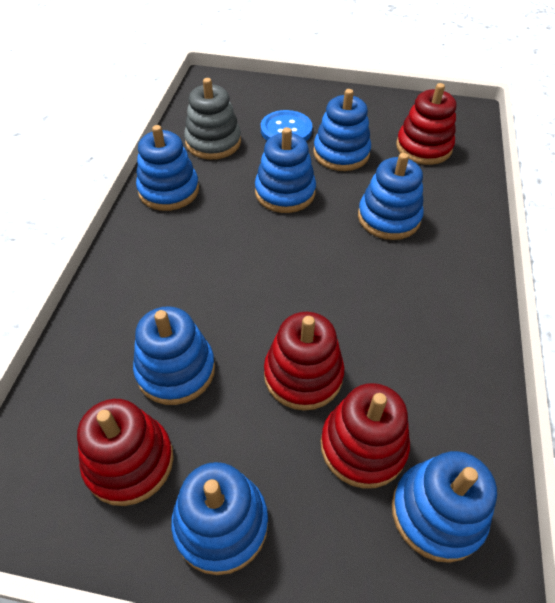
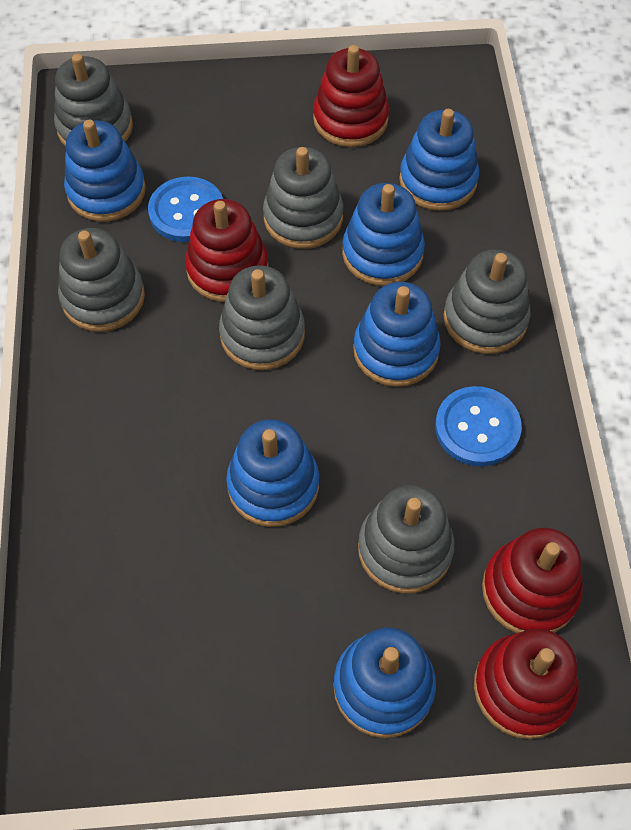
blue button: 1 -> 2
blue stacking toy: 7 -> 6
grey stacking toy: 1 -> 6

